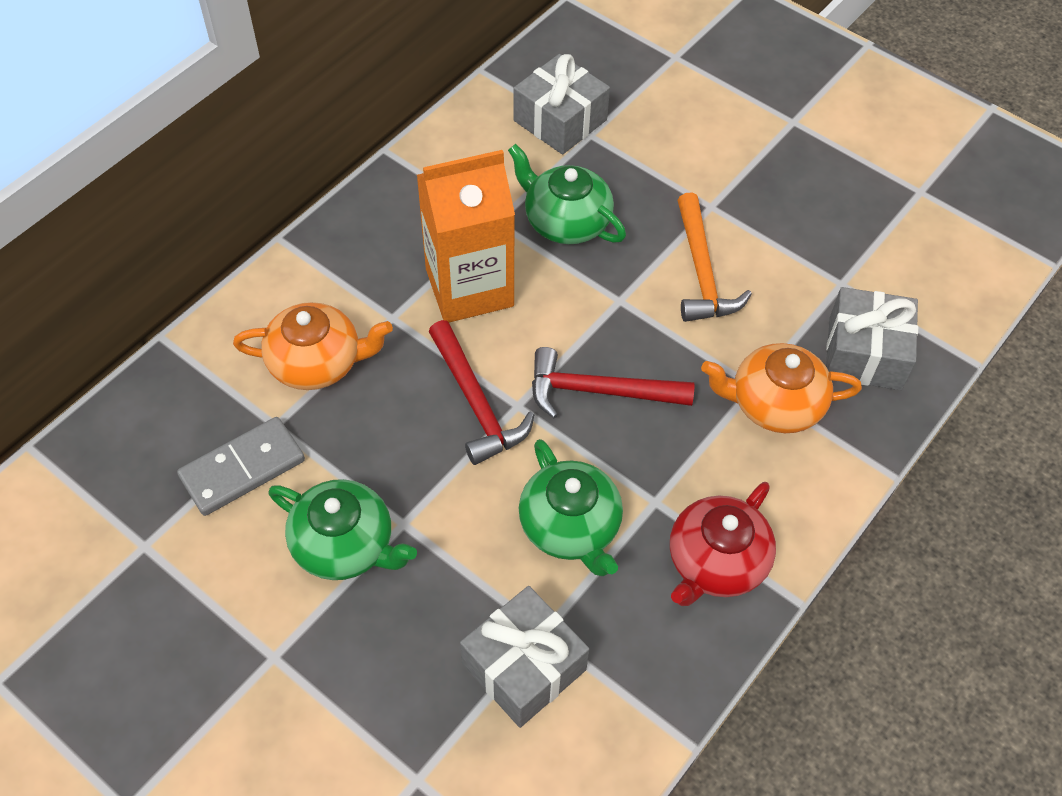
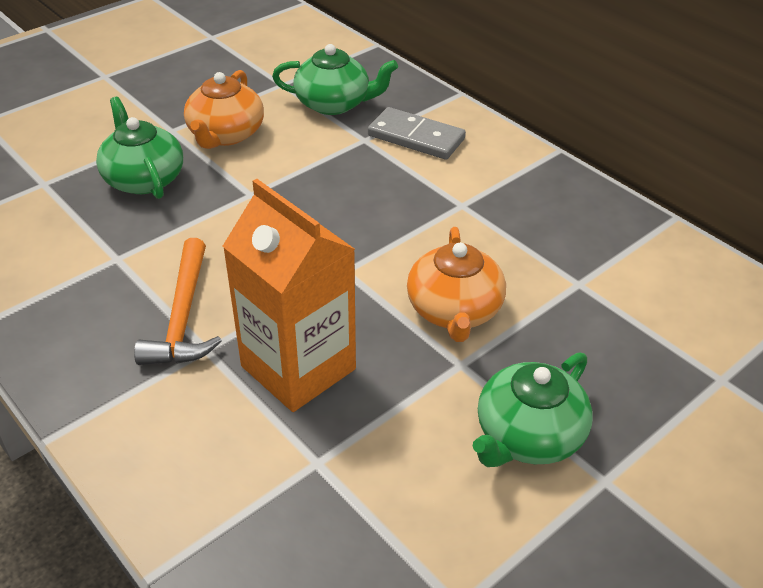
grey gift: 3 -> 0
red hammer: 2 -> 0
red teapot: 1 -> 0

